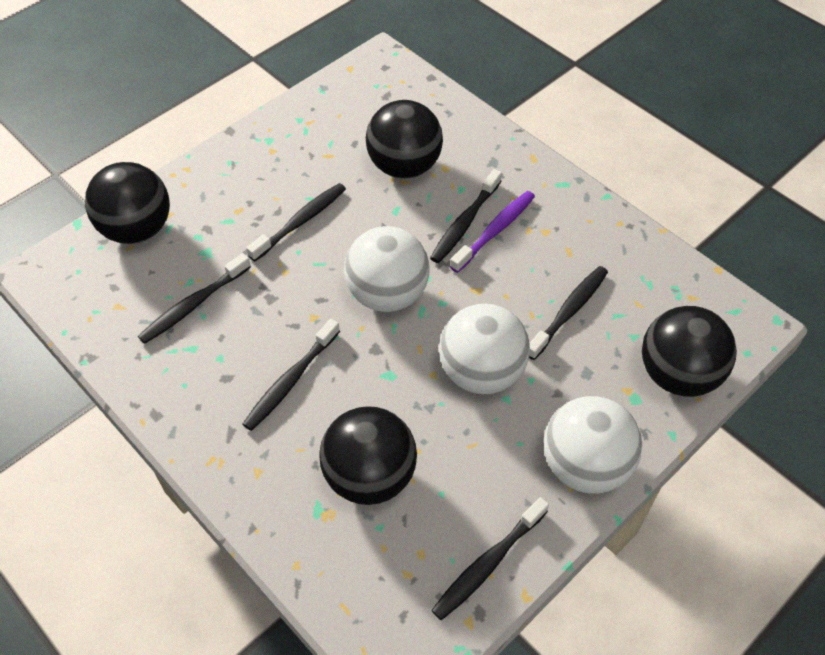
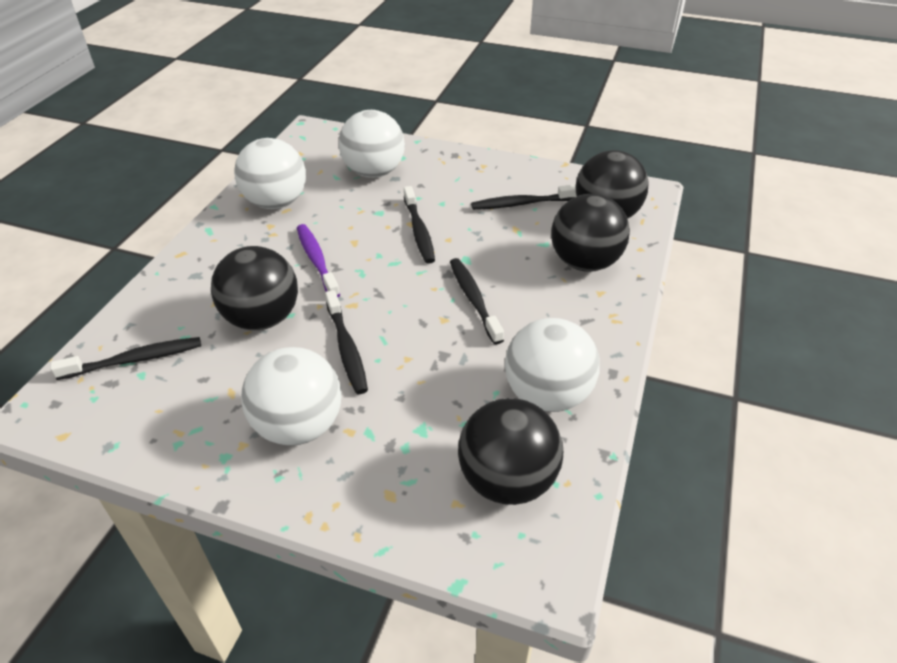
black toothbrush: 6 -> 5
white ball: 3 -> 4

